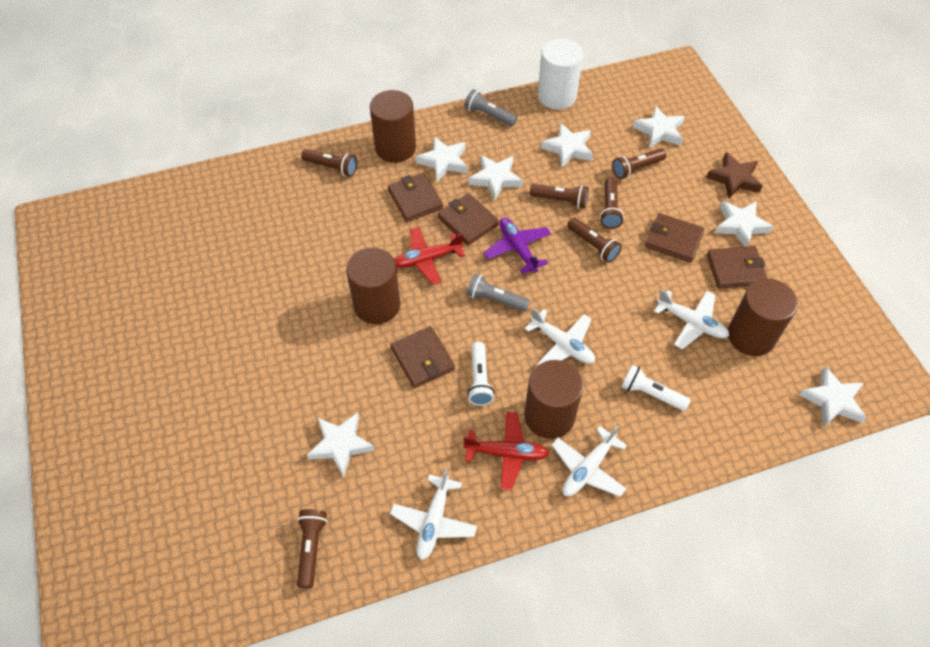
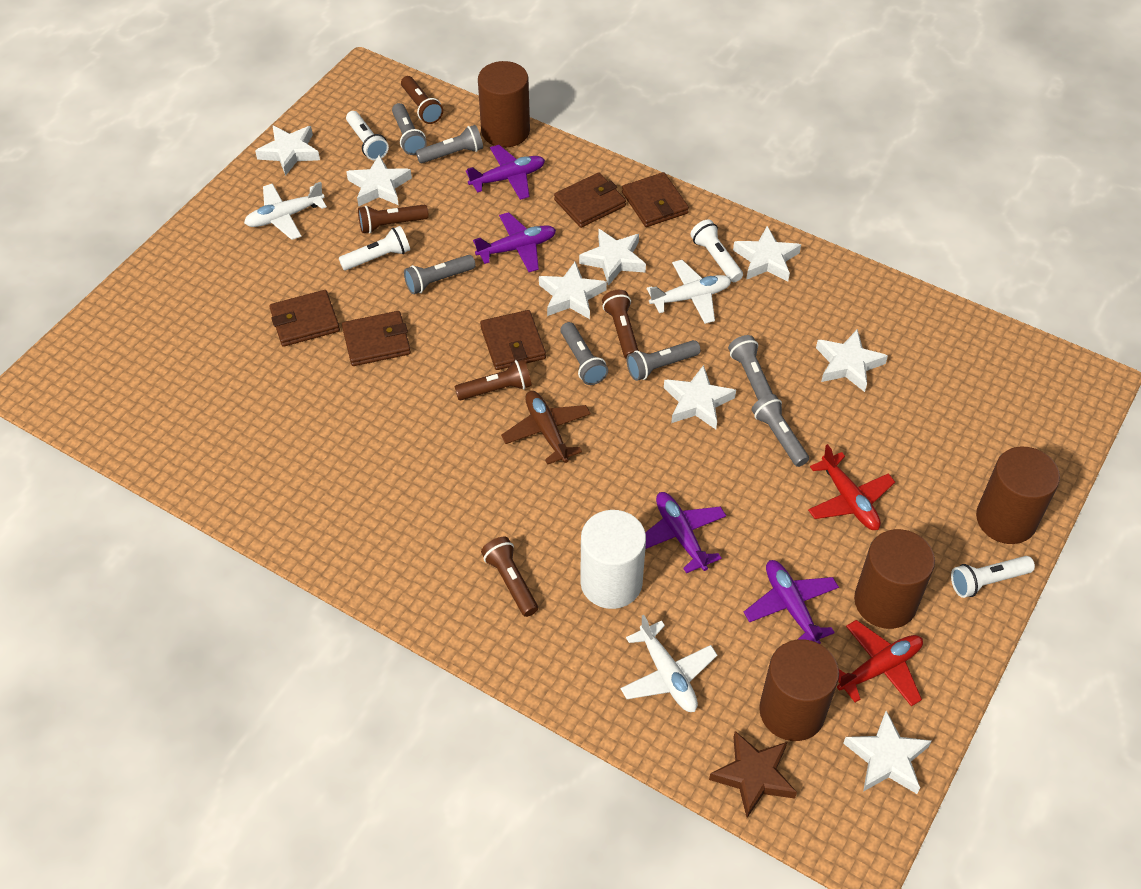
brown flashlight: 6 -> 5
brown plane: 0 -> 1
grey flashlight: 2 -> 7
purple plane: 1 -> 4
white flashlight: 2 -> 4
white plane: 4 -> 3
white star: 7 -> 8

